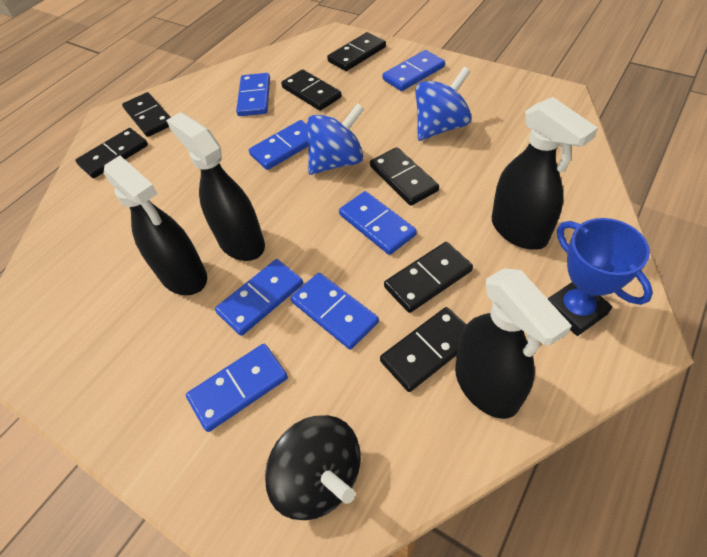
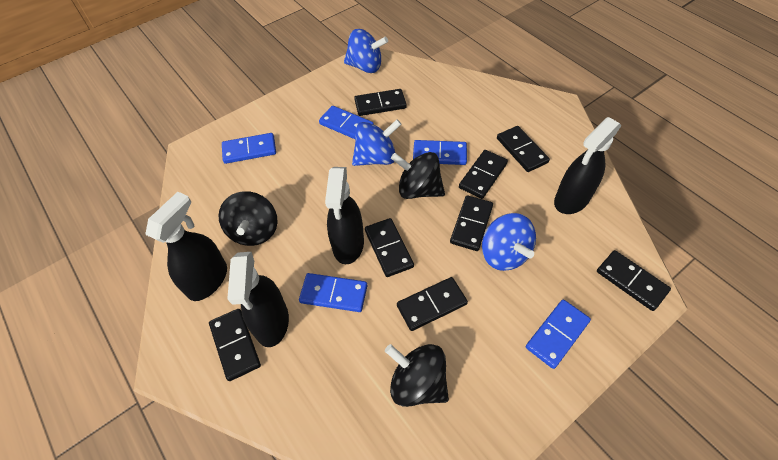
black domino: 7 -> 8
black spinning top: 1 -> 3
blue domino: 7 -> 5
blue spinning top: 2 -> 3
blue trophy: 1 -> 0

